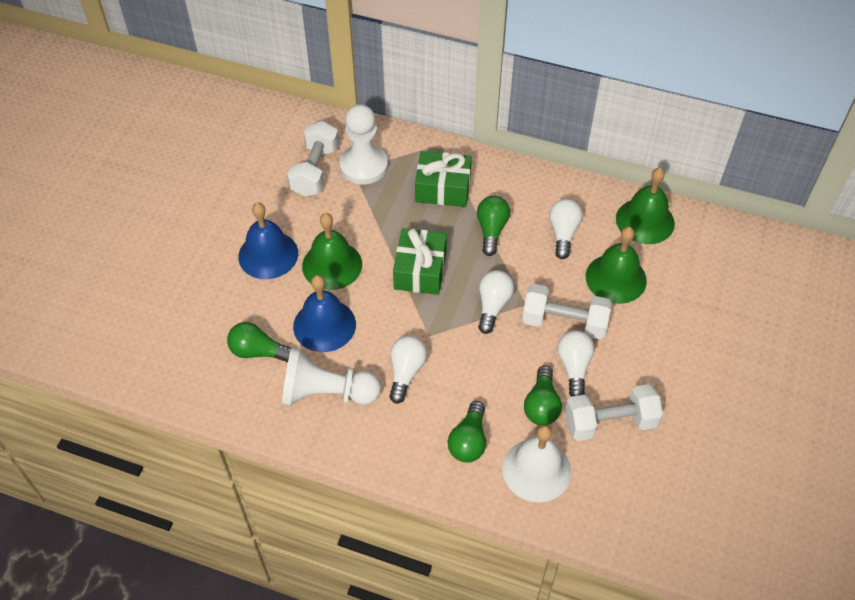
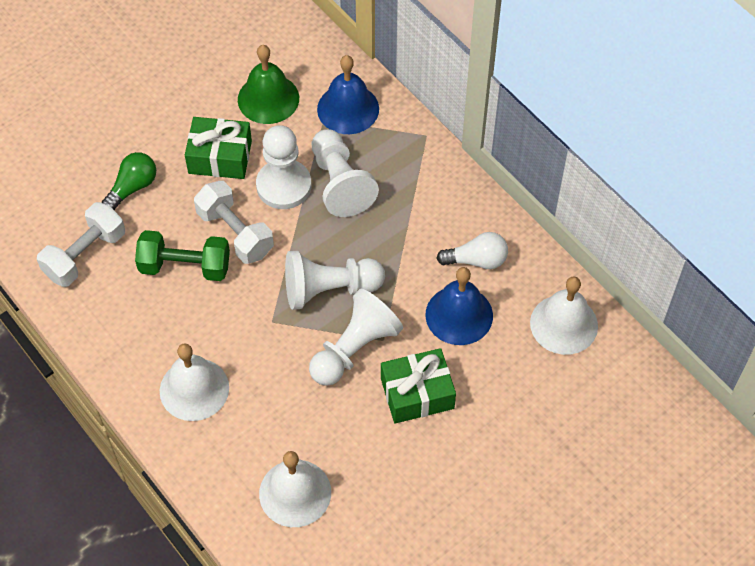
green bell: 3 -> 1
green dumbbell: 0 -> 1
green light bulb: 4 -> 1
white bell: 1 -> 3
white dumbbell: 3 -> 2
white light bulb: 4 -> 1
white pawn: 2 -> 4

